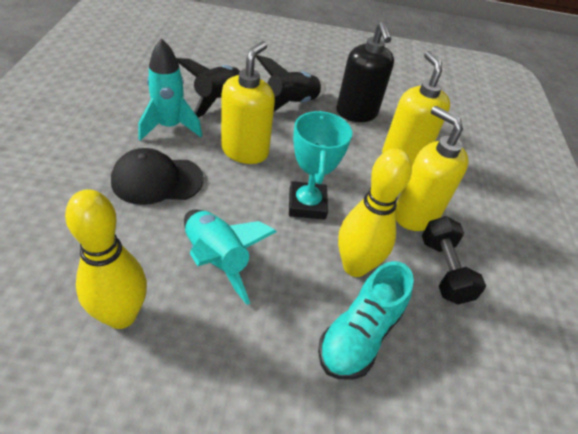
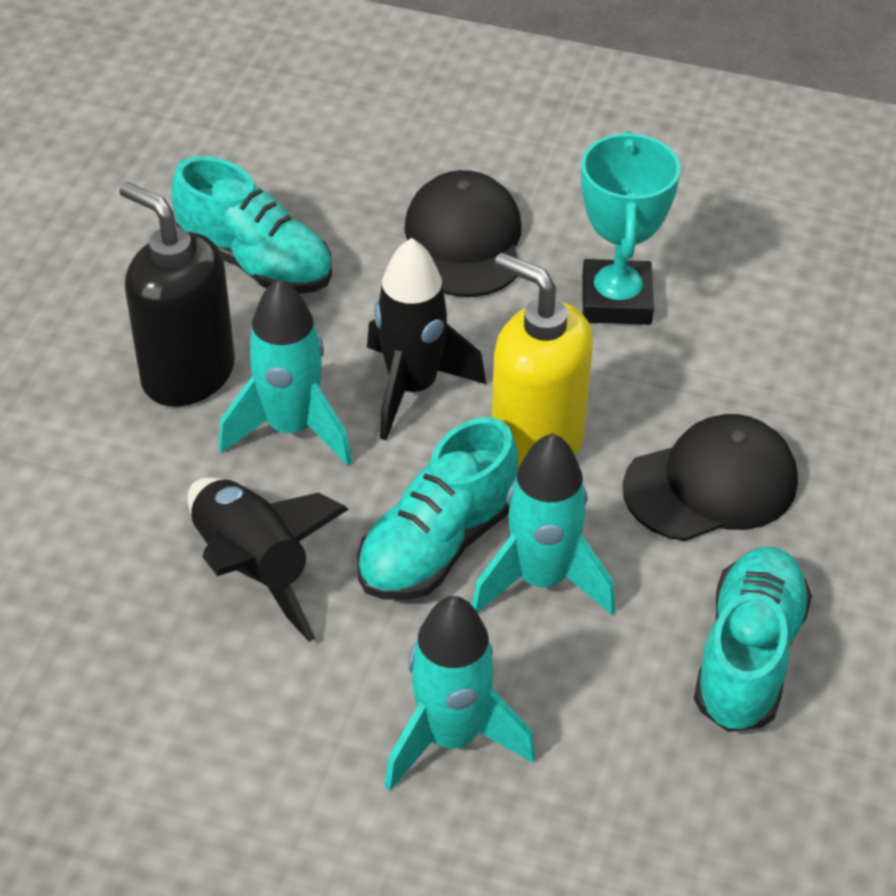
black cap: 1 -> 2
black dumbbell: 1 -> 0
turquoise rocket: 2 -> 3
turquoise shoe: 1 -> 3
yellow bowling pin: 2 -> 0
yellow soap dispenser: 3 -> 1

